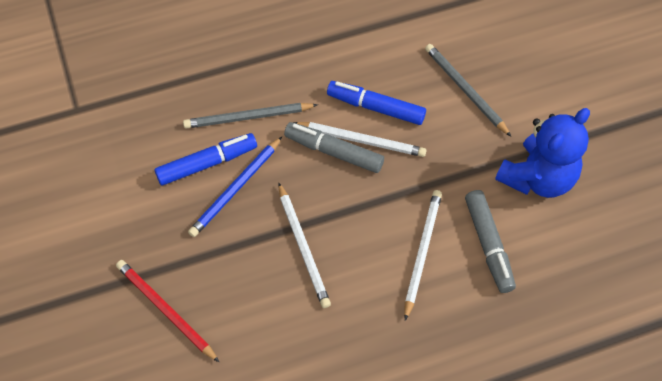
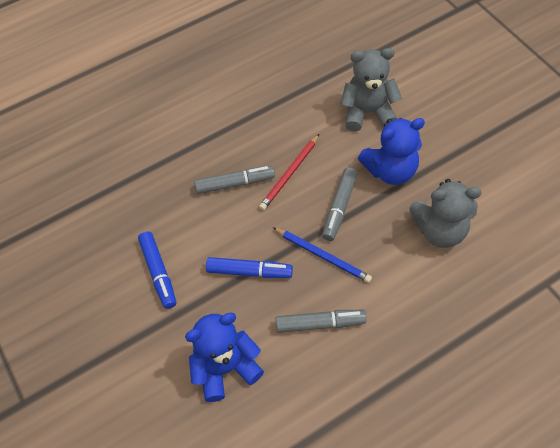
blue teddy bear: 1 -> 2
grey marker: 2 -> 3
grey pencil: 2 -> 0
grey teddy bear: 0 -> 2
white pencil: 3 -> 0

